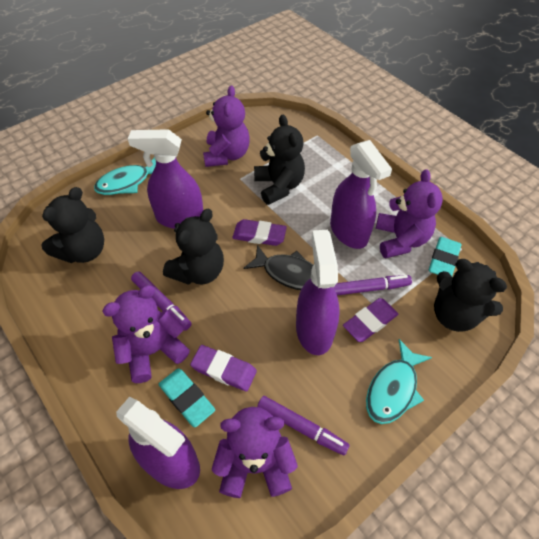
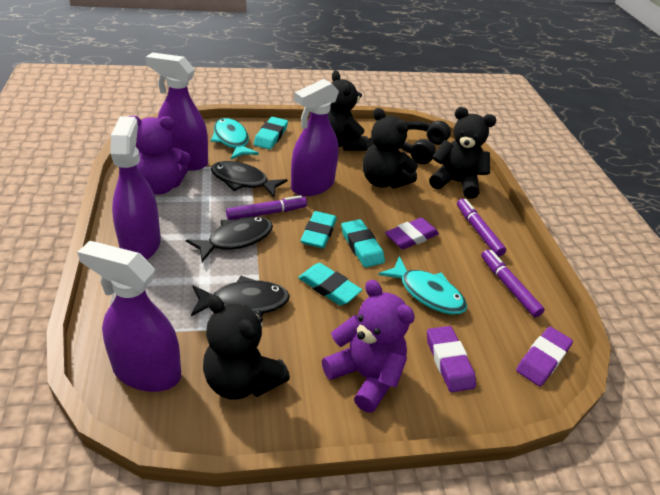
black fish: 1 -> 3
black headphones: 0 -> 1
purple teddy bear: 4 -> 2
turquoise eraser: 2 -> 4

